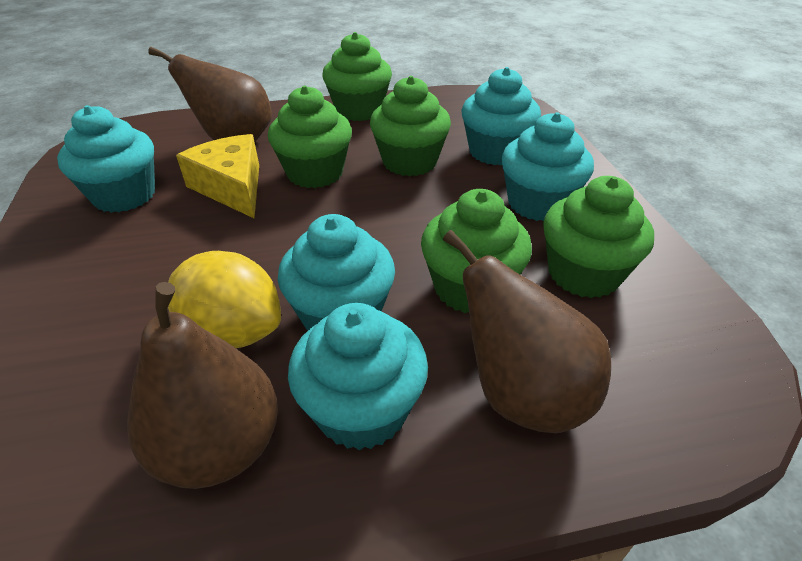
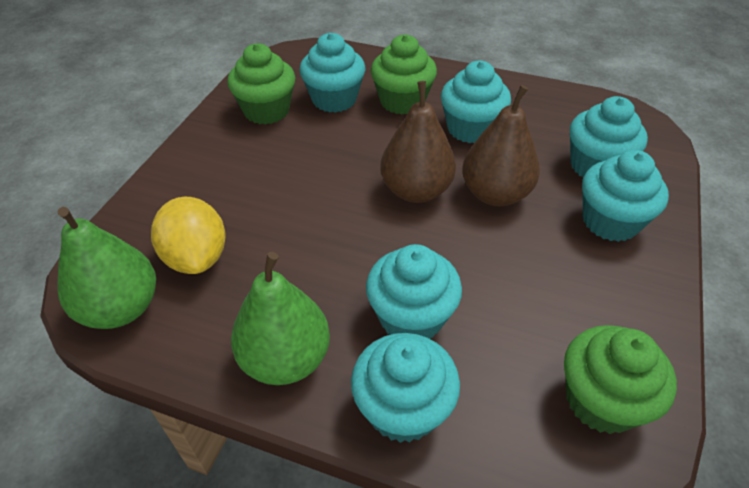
brown pear: 3 -> 2
green cupcake: 5 -> 3
green pear: 0 -> 2
turquoise cupcake: 5 -> 6
yellow cheese: 1 -> 0

